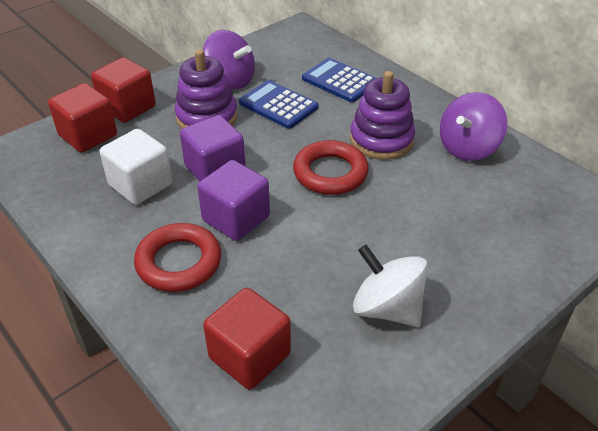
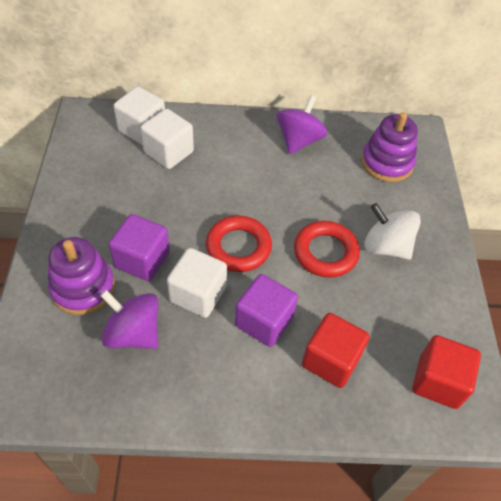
blue calculator: 2 -> 0
red cube: 3 -> 2
white cube: 1 -> 3

